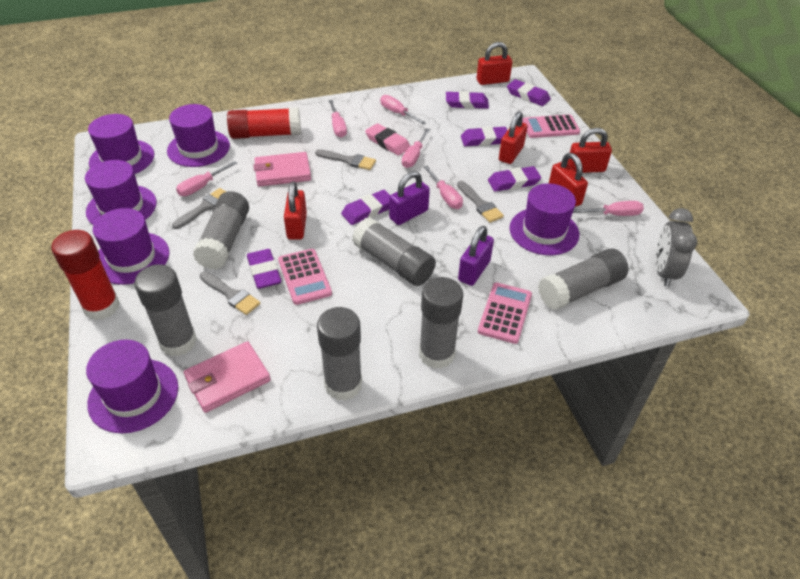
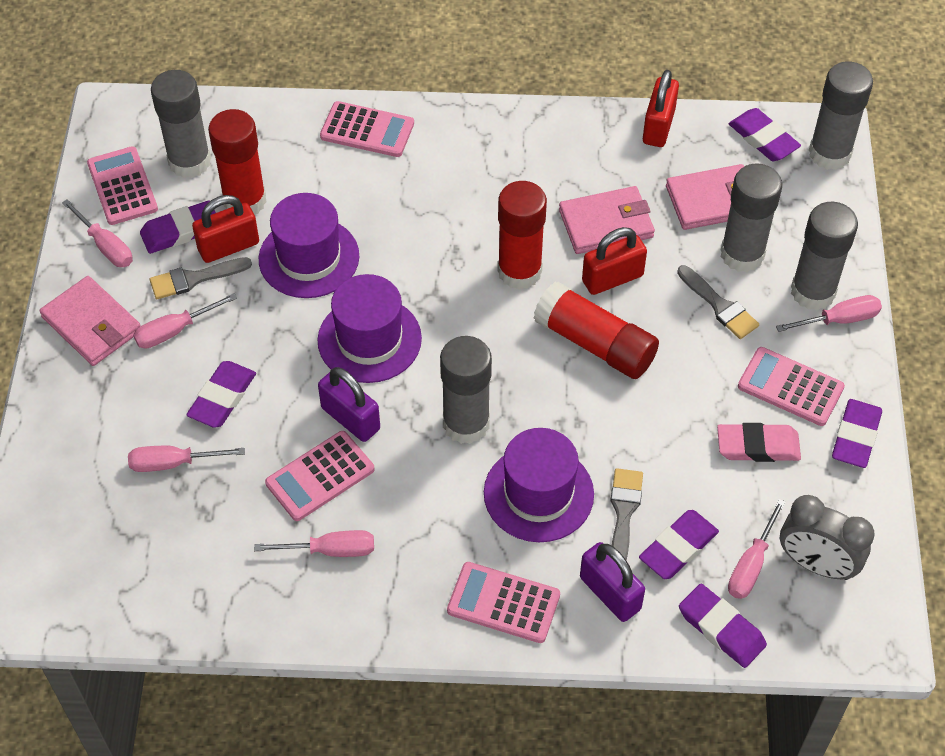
grey brush: 4 -> 3
grey glue stick: 6 -> 5
pink calculator: 3 -> 5
pink wallet: 2 -> 3
purple hat: 6 -> 3
red glue stick: 2 -> 3
red padlock: 5 -> 3

